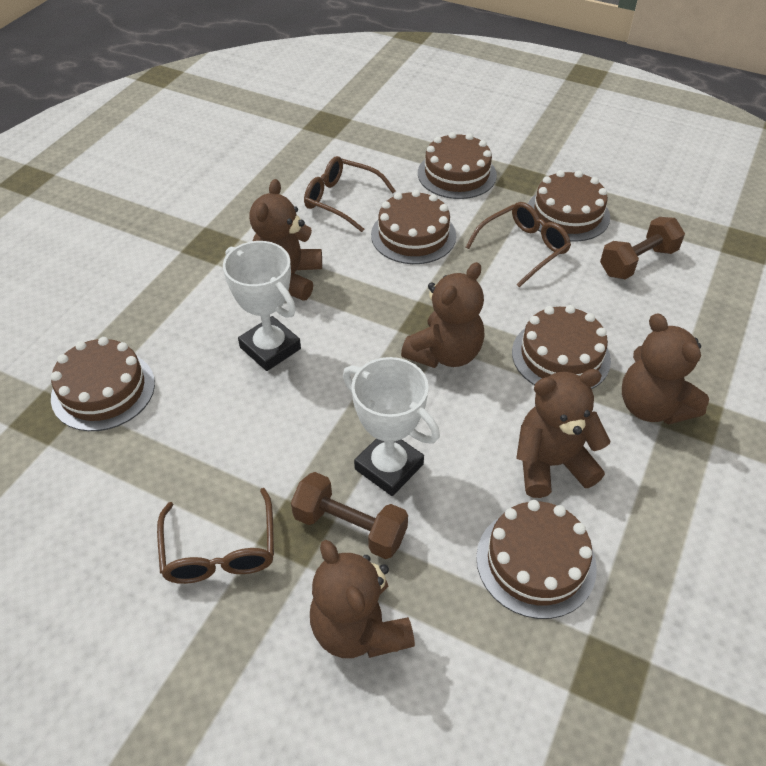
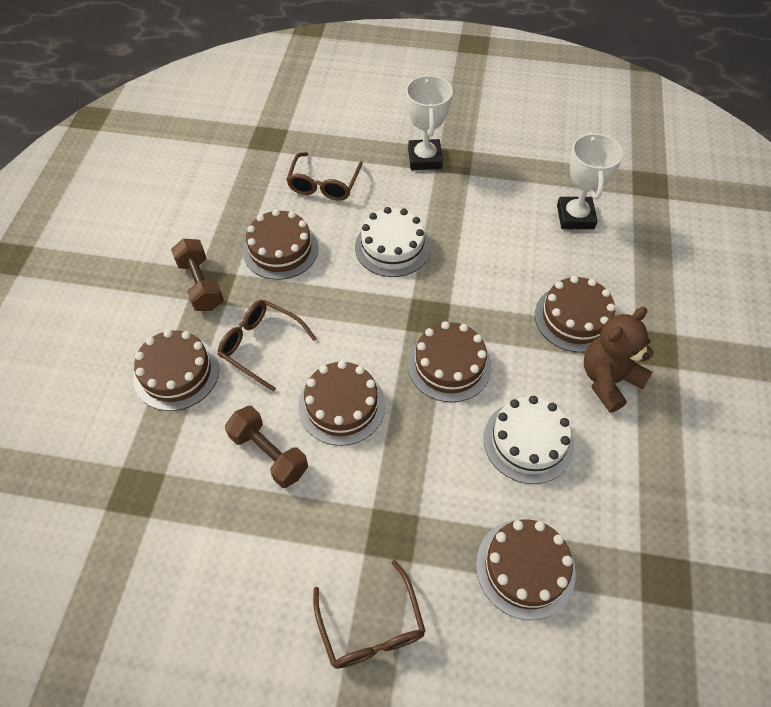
brown teddy bear: 5 -> 1
white cake: 0 -> 2

